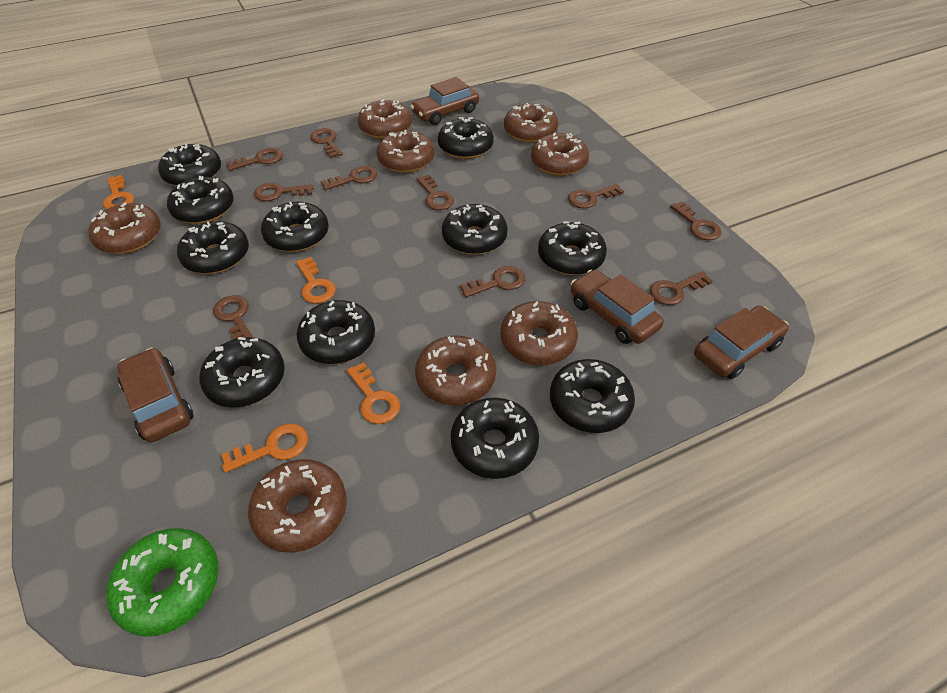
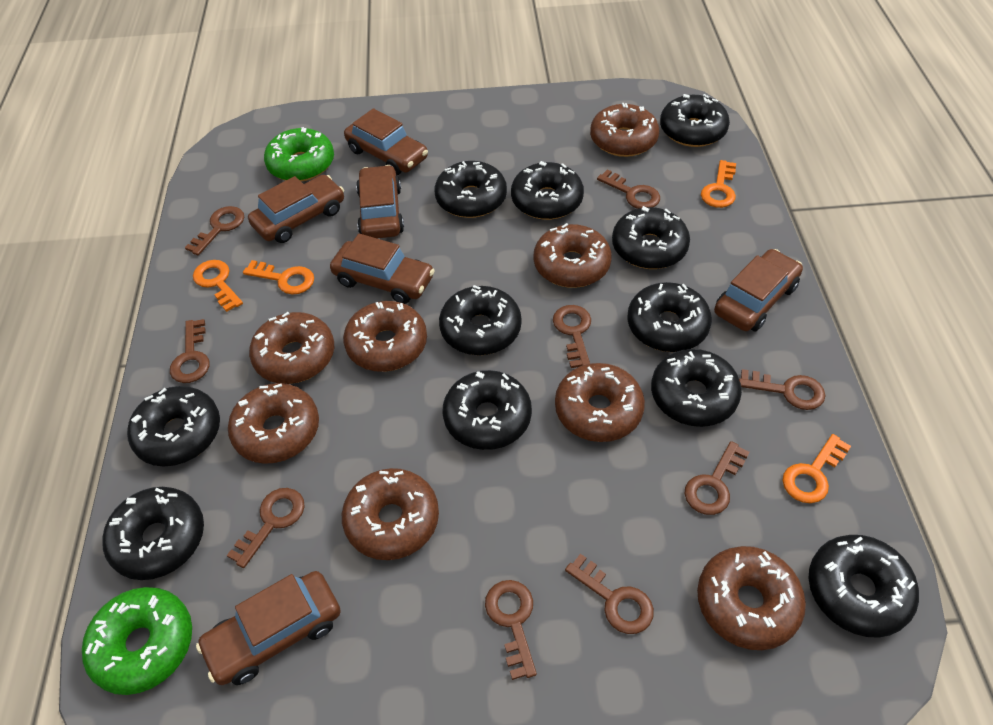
brown car: 4 -> 6
brown key: 10 -> 9
green donut: 1 -> 2

